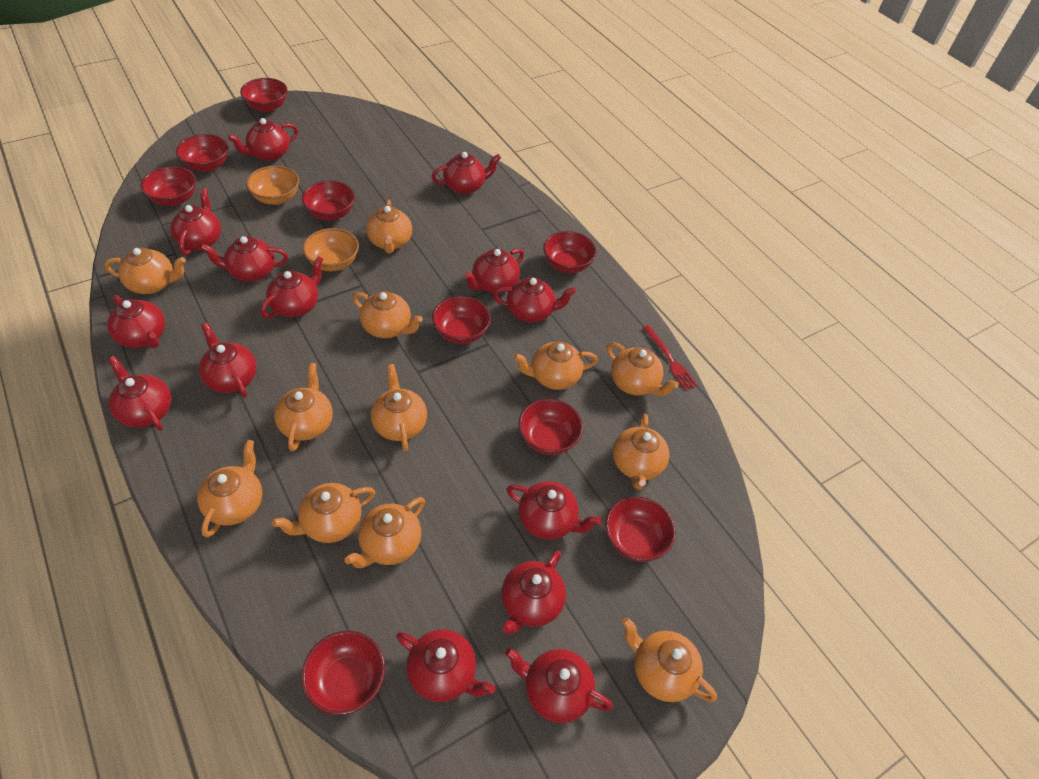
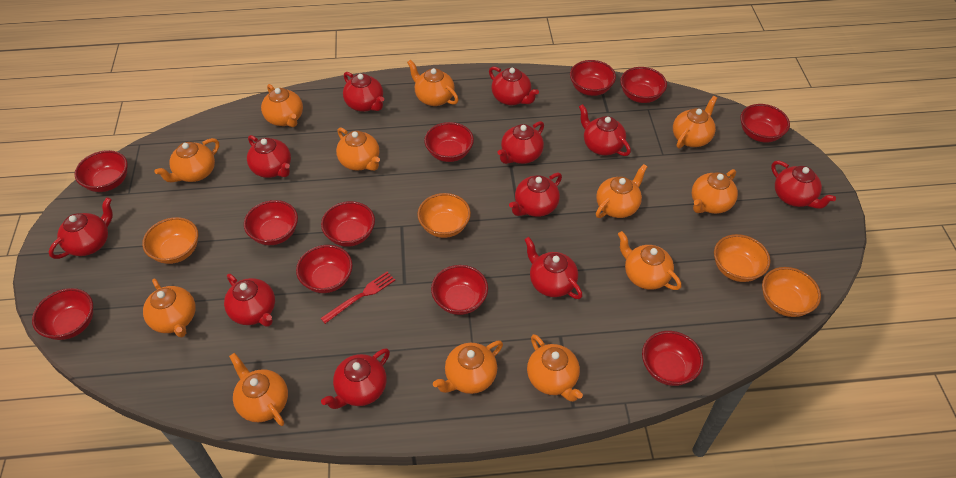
orange bowl: 2 -> 4
red bowl: 9 -> 11
red teapot: 14 -> 11

